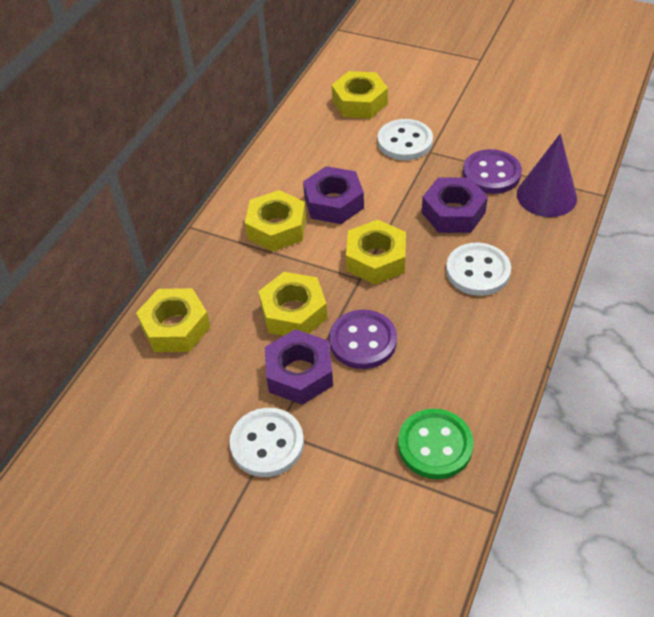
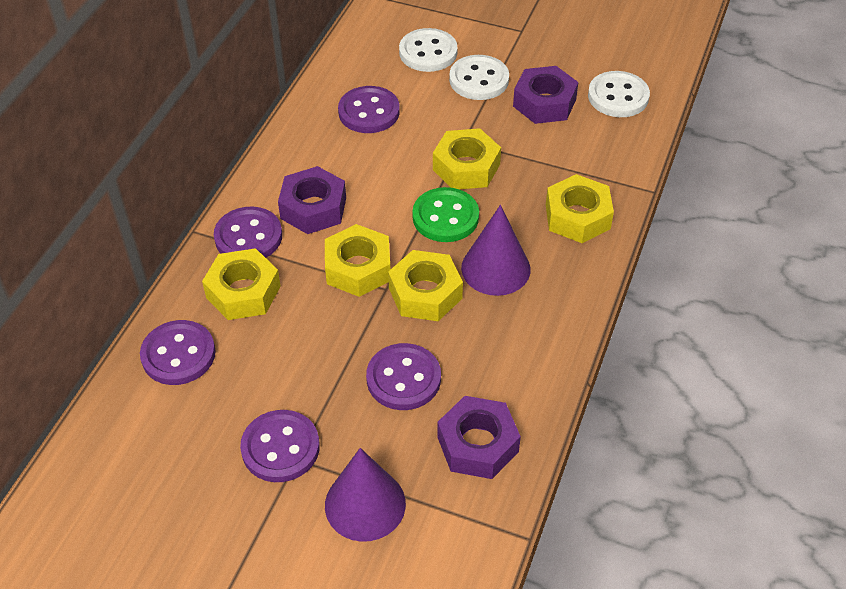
purple button: 2 -> 5
purple cone: 1 -> 2

